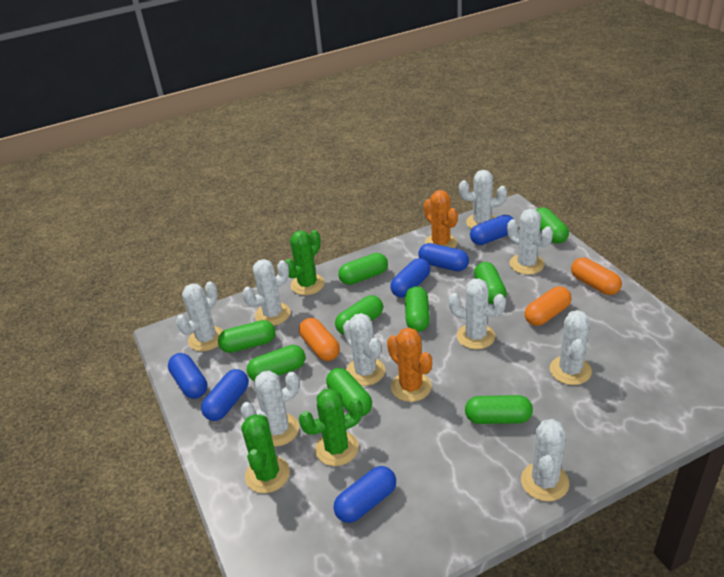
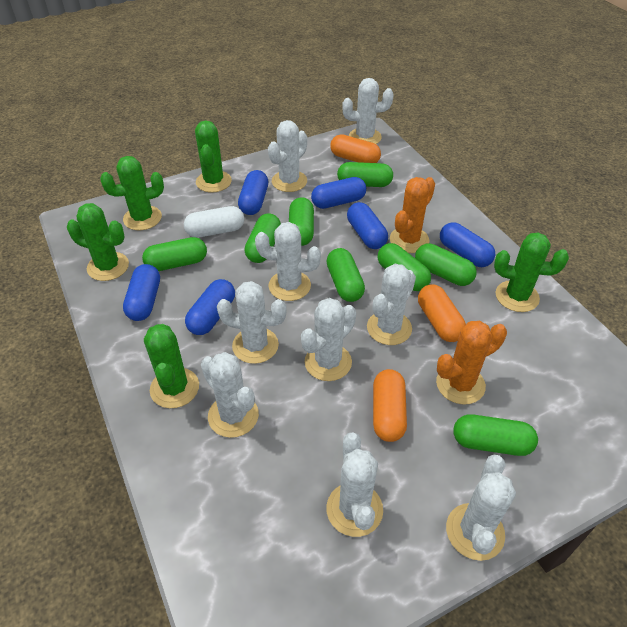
green cactus: 3 -> 5
green capsule: 9 -> 8
white capsule: 0 -> 1

